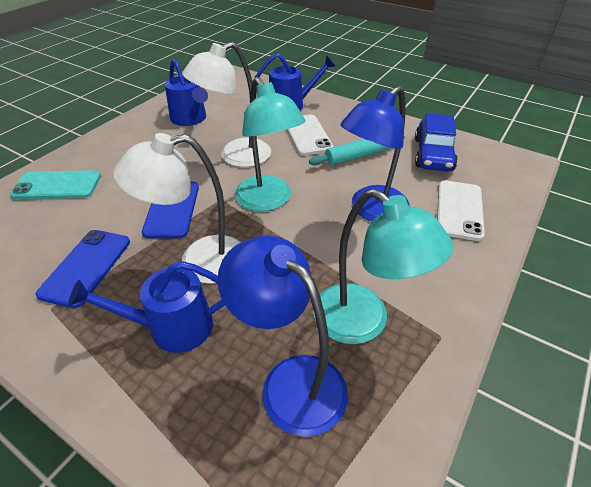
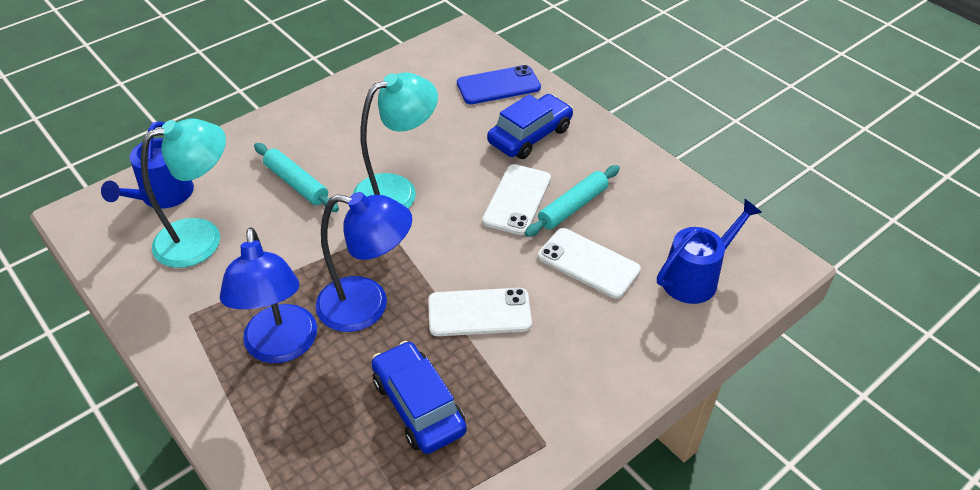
blue car: 1 -> 2
blue phone: 2 -> 1
blue watering can: 3 -> 2
turquoise phone: 1 -> 0
turquoise rolling pin: 1 -> 2
white lamp: 2 -> 0
white phone: 2 -> 3

